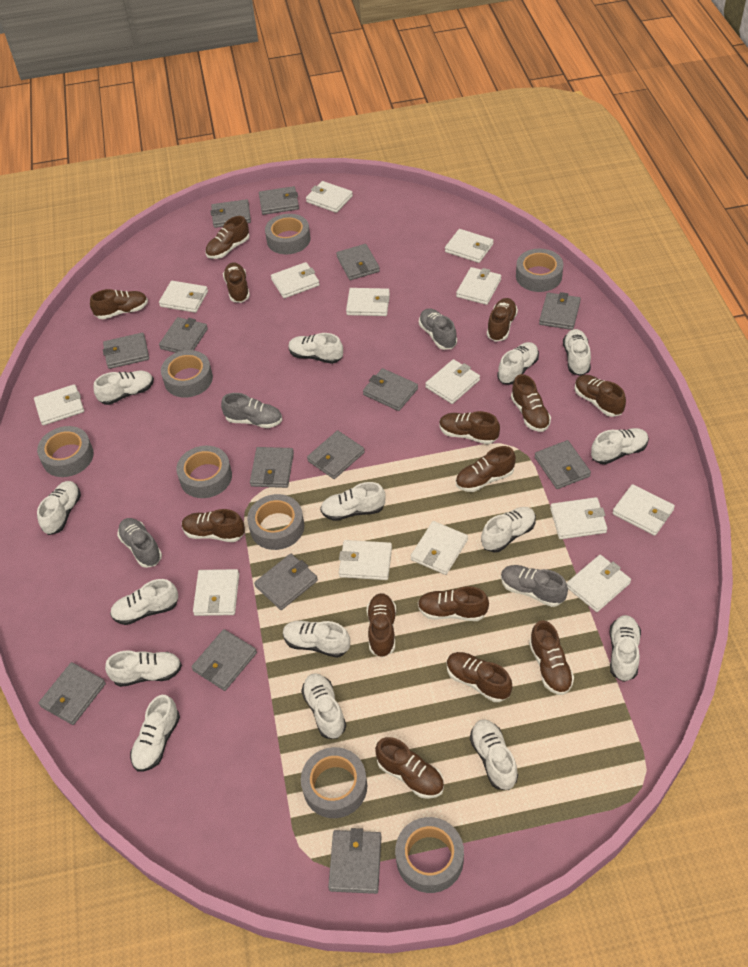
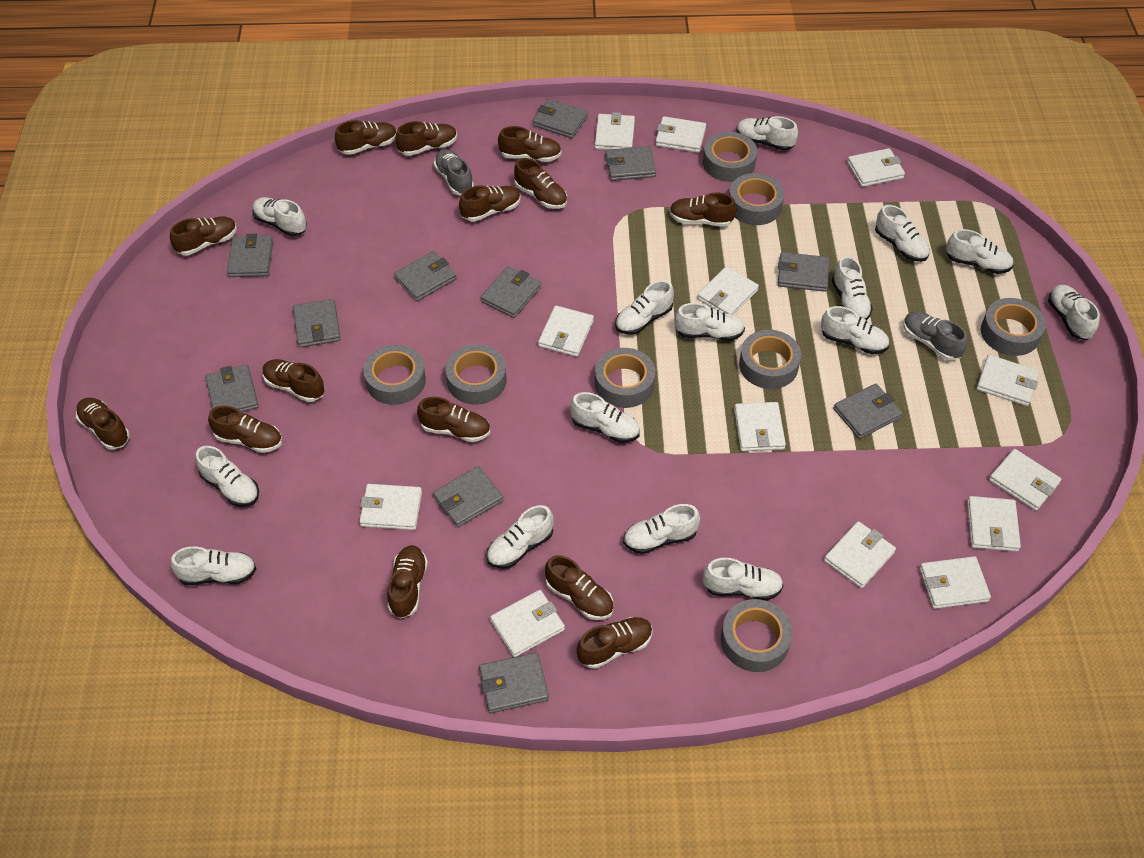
grey shoe: 4 -> 2
grey wallet: 14 -> 11
white wallet: 14 -> 13

